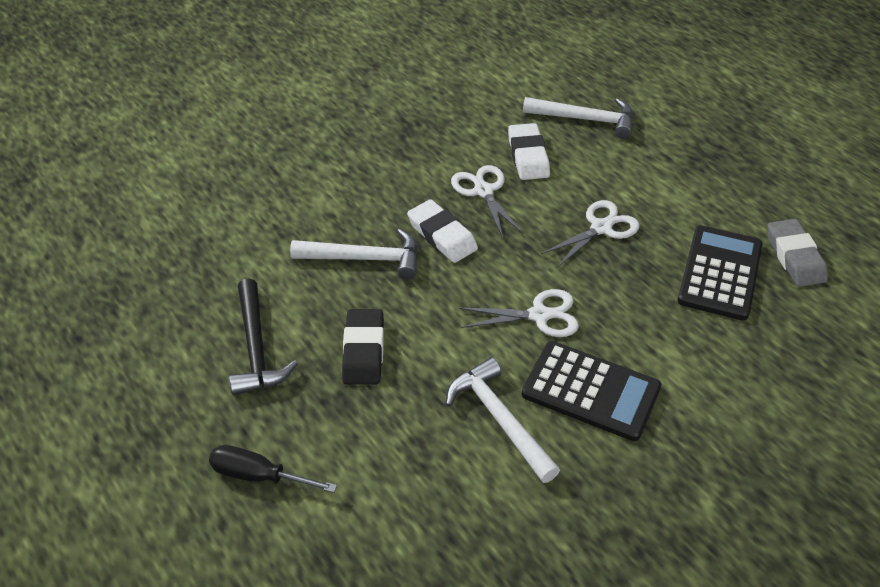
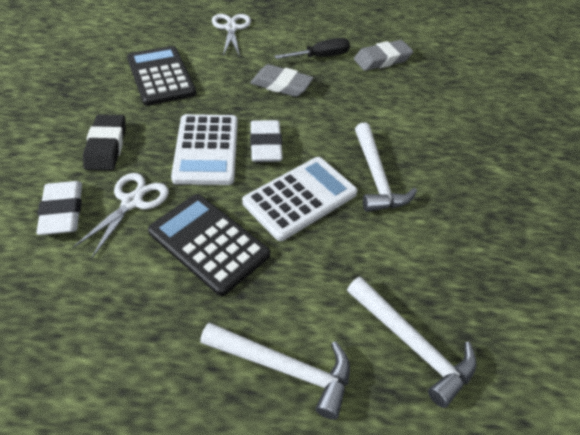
black hammer: 1 -> 0
grey eraser: 1 -> 2
white calculator: 0 -> 2
white scissors: 3 -> 2

